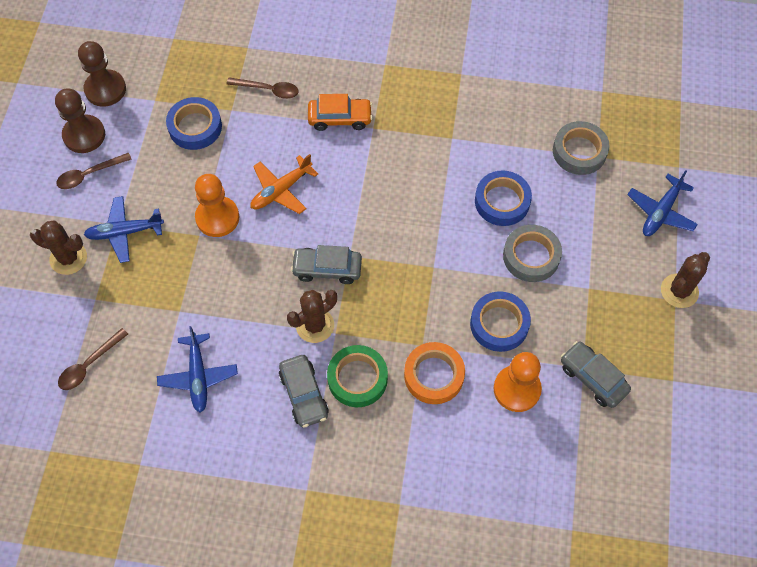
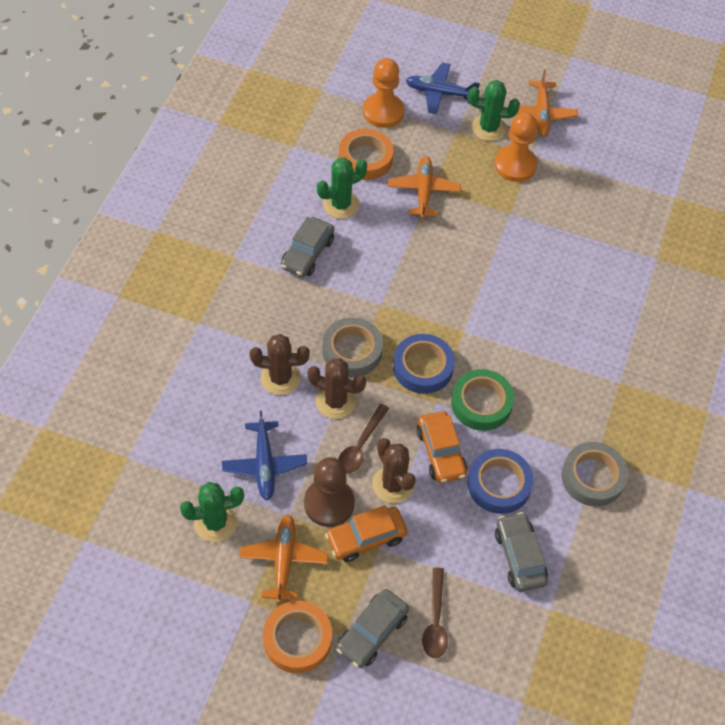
blue plane: 3 -> 2
blue tape: 3 -> 2
brown pawn: 2 -> 1
brown spoon: 3 -> 2
green cactus: 0 -> 3
orange car: 1 -> 2
orange plane: 1 -> 3
orange tape: 1 -> 2

